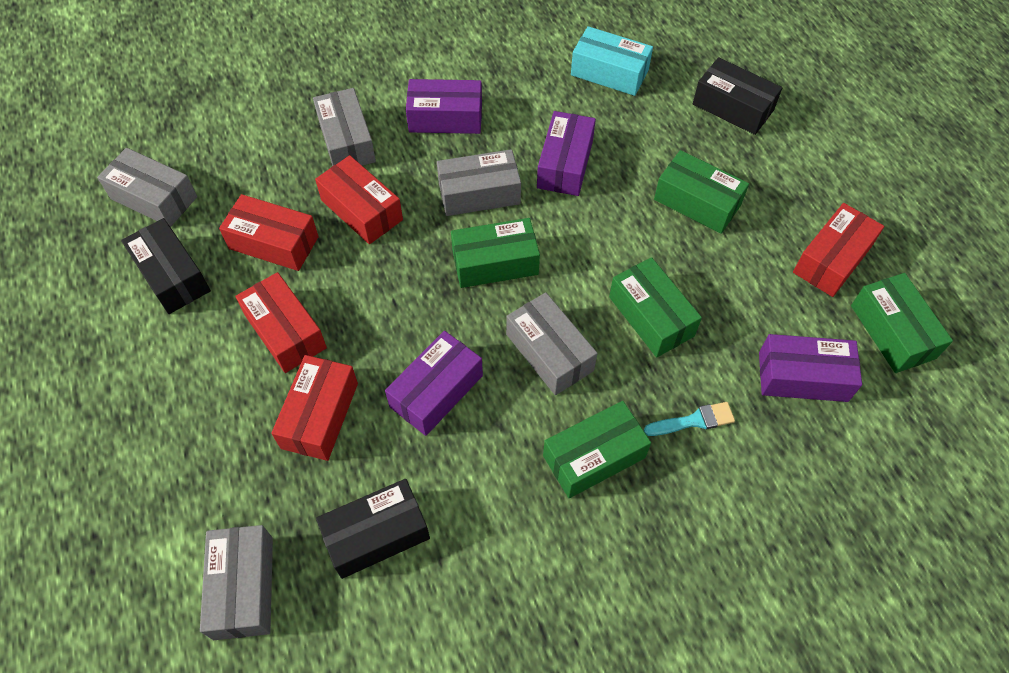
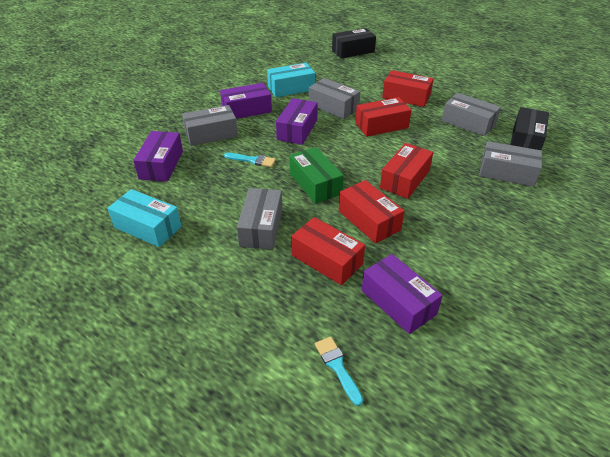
black box: 3 -> 2
green box: 5 -> 1
turquoise box: 1 -> 2
turquoise brush: 1 -> 2

